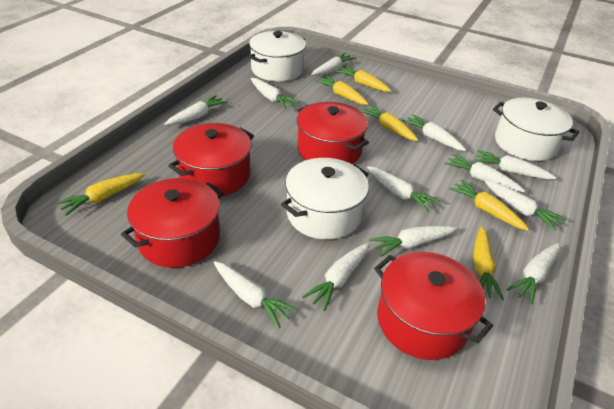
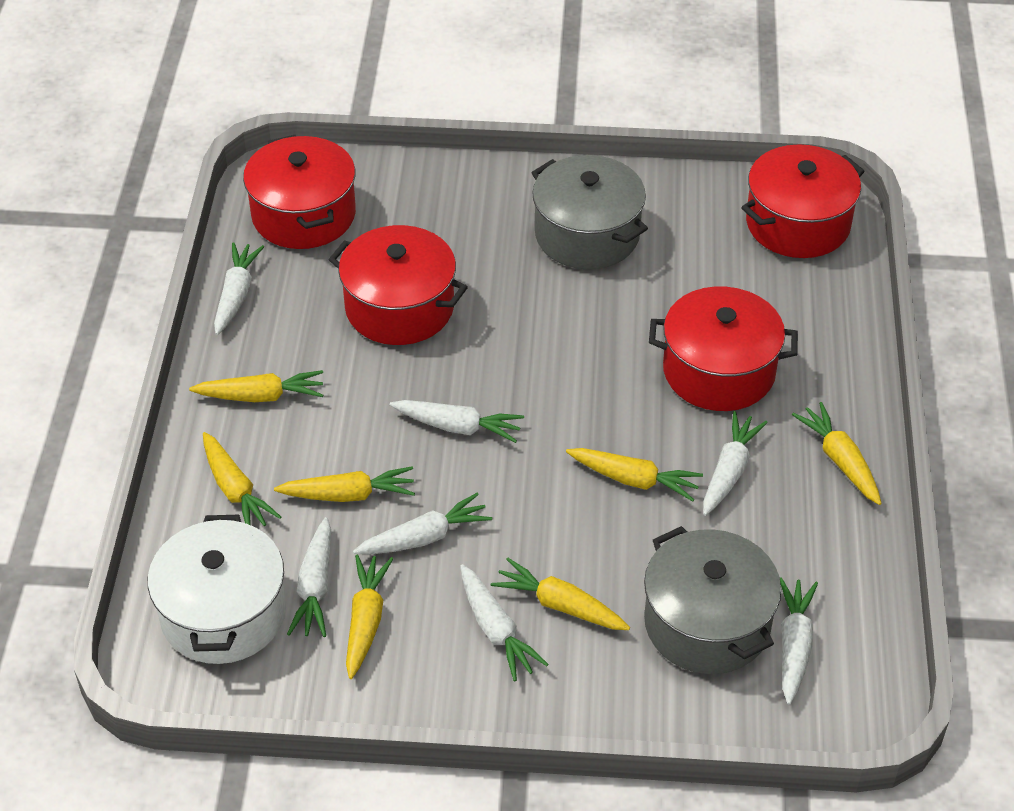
grey pot: 0 -> 2
white carrot: 12 -> 7
white pot: 3 -> 1
yellow carrot: 6 -> 7

